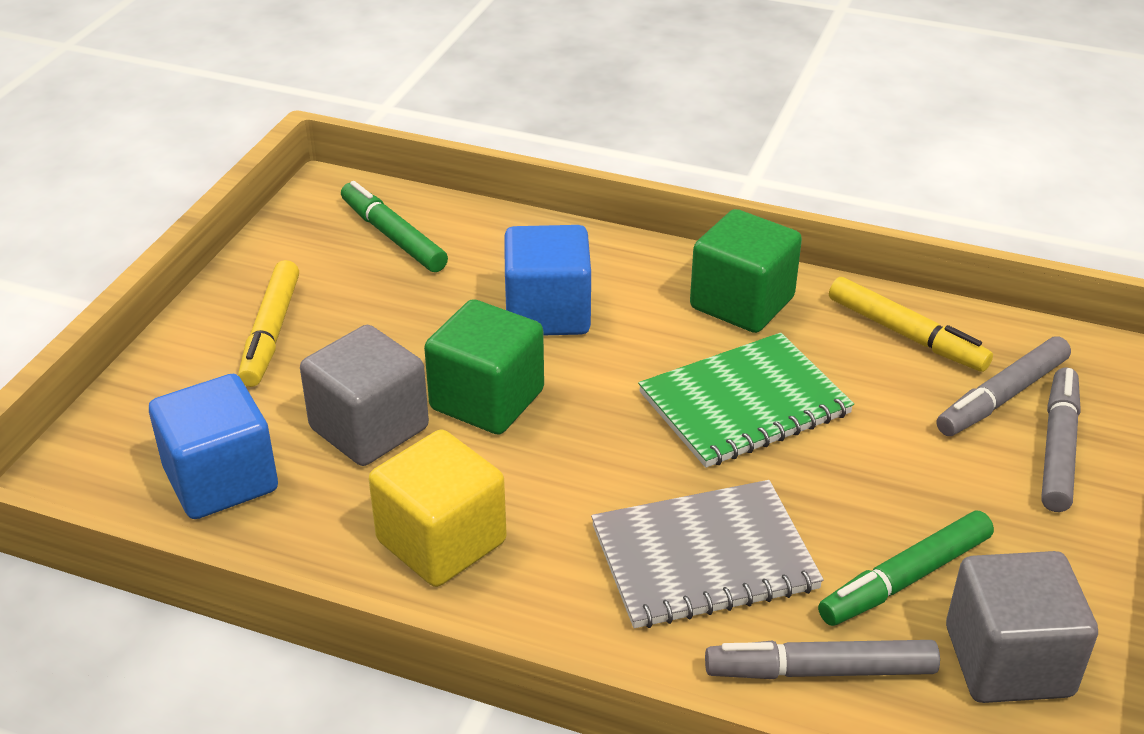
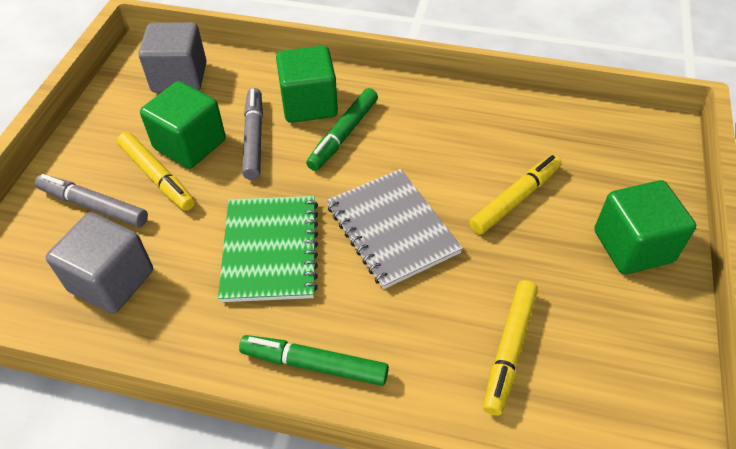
blue cube: 2 -> 0
green cube: 2 -> 3
grey marker: 3 -> 2
yellow cube: 1 -> 0
yellow marker: 2 -> 3

